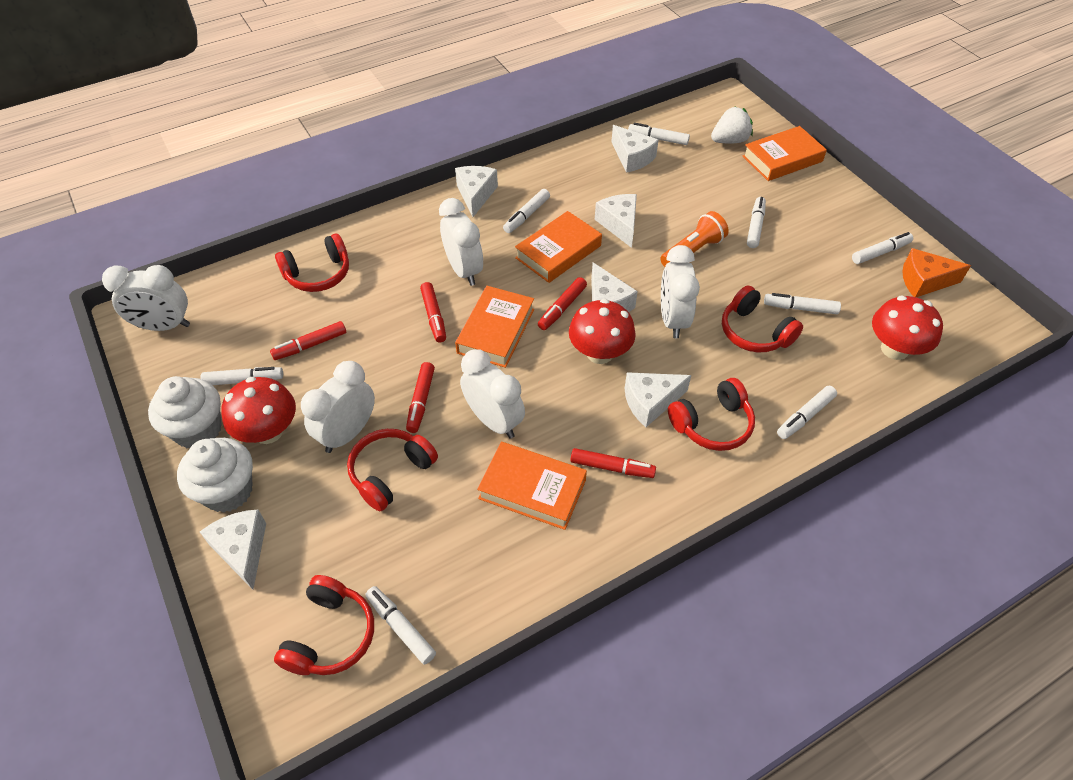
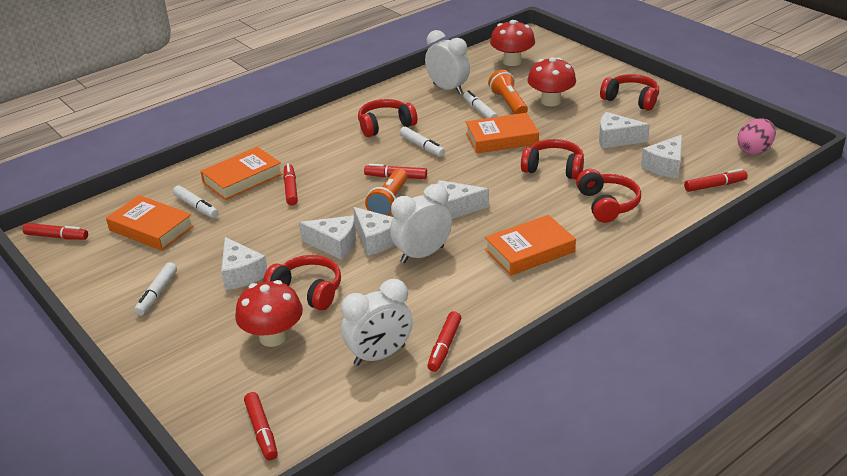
orange cheese: 1 -> 0
orange flashlight: 1 -> 2
pink egg: 0 -> 1
red marker: 5 -> 6
white clock: 5 -> 3
white cupcake: 2 -> 0
white marker: 8 -> 4
white strawberry: 1 -> 0

